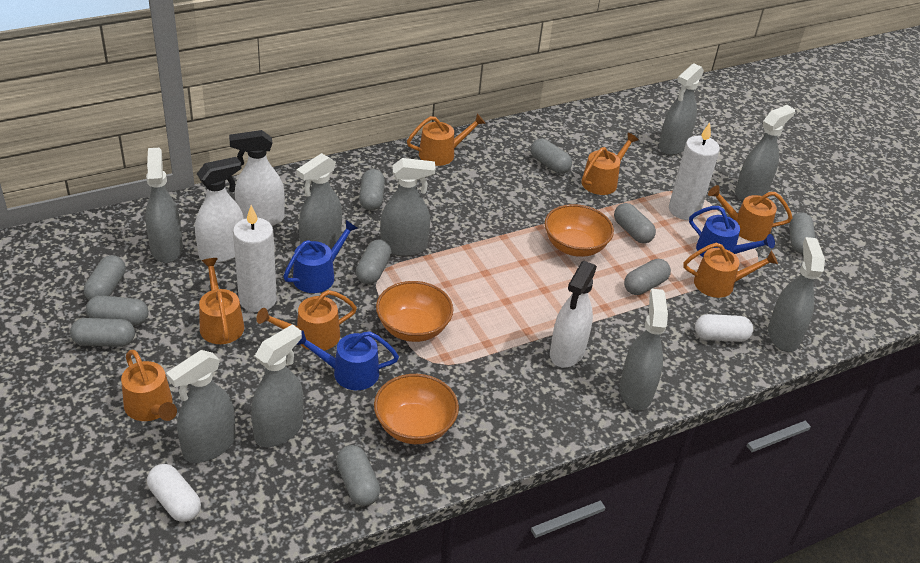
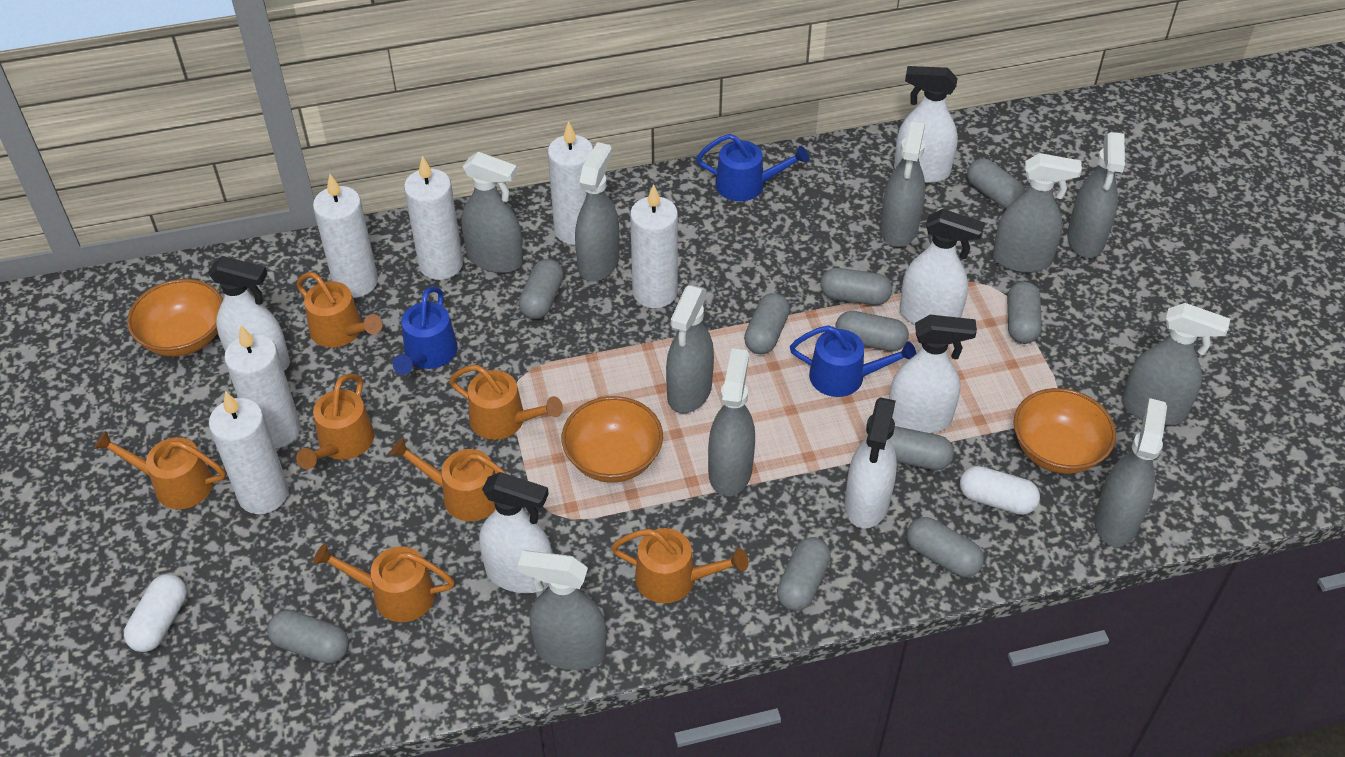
grey spray bottle: 9 -> 10
white candle: 2 -> 6
white spray bottle: 3 -> 6

